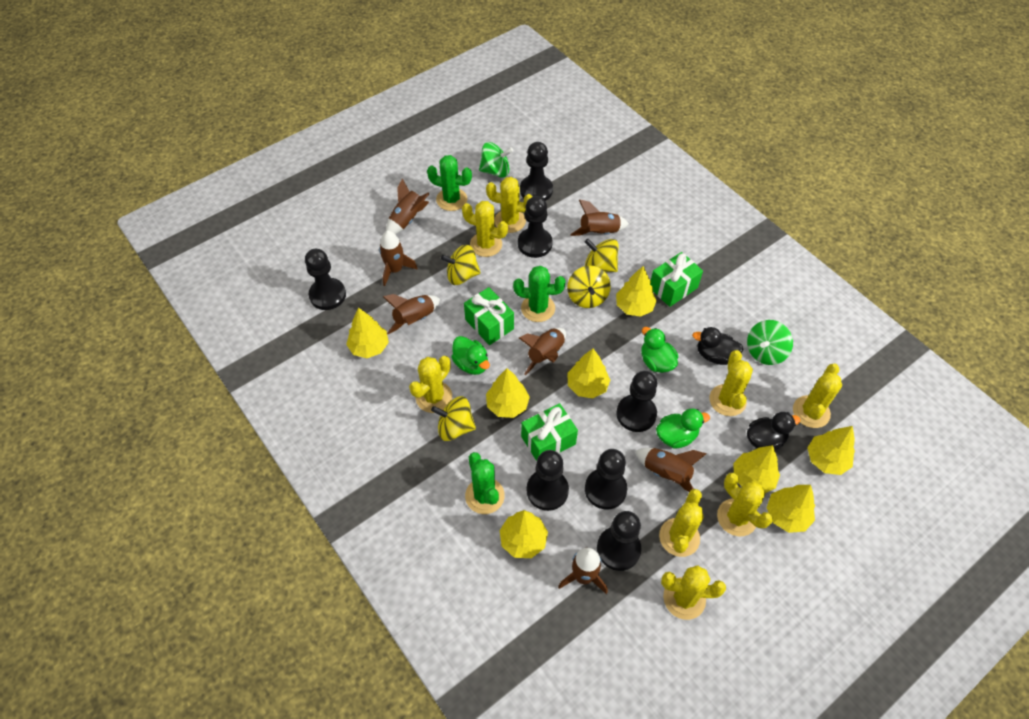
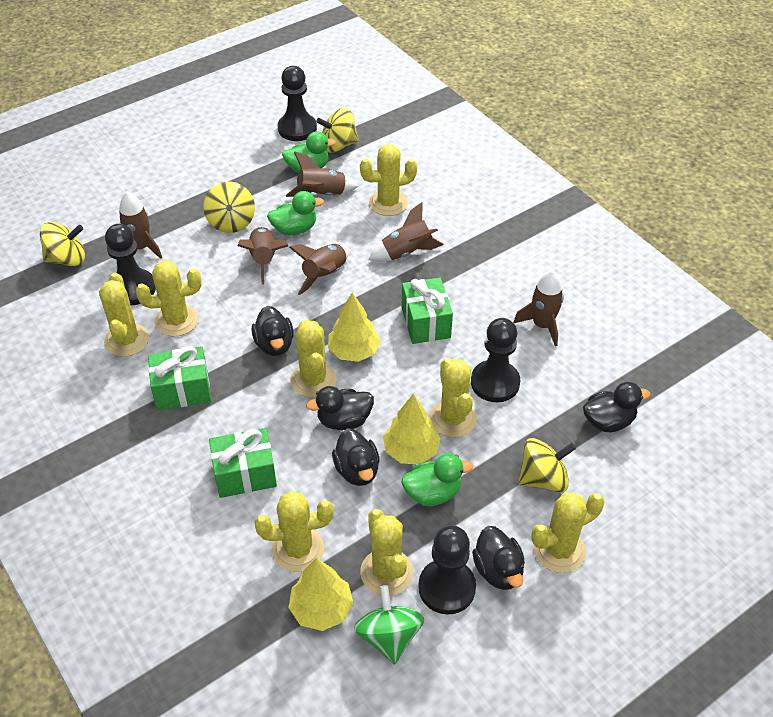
black duck: 2 -> 5
black pawn: 7 -> 4
brown rocket: 7 -> 6
green cactus: 3 -> 0
green spinning top: 2 -> 1
yellow tree: 8 -> 3

